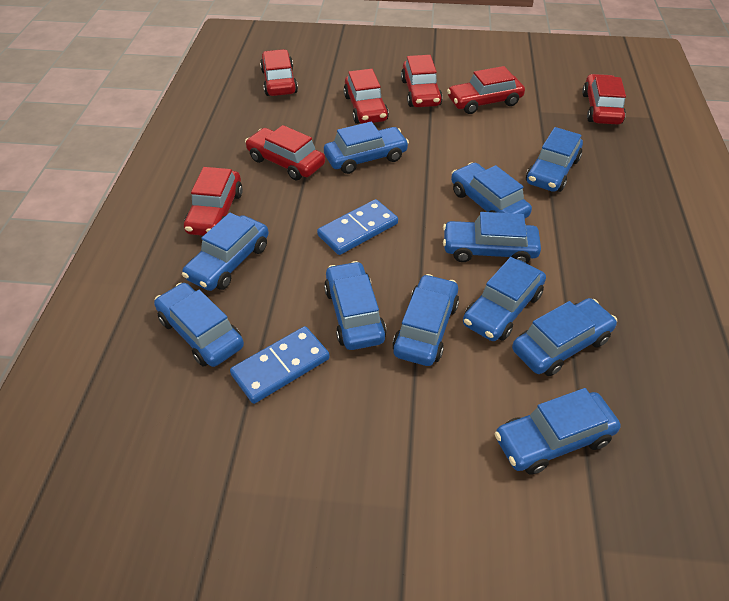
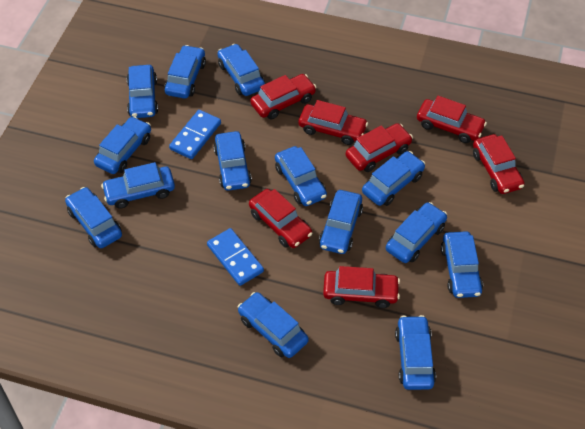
blue car: 11 -> 14

